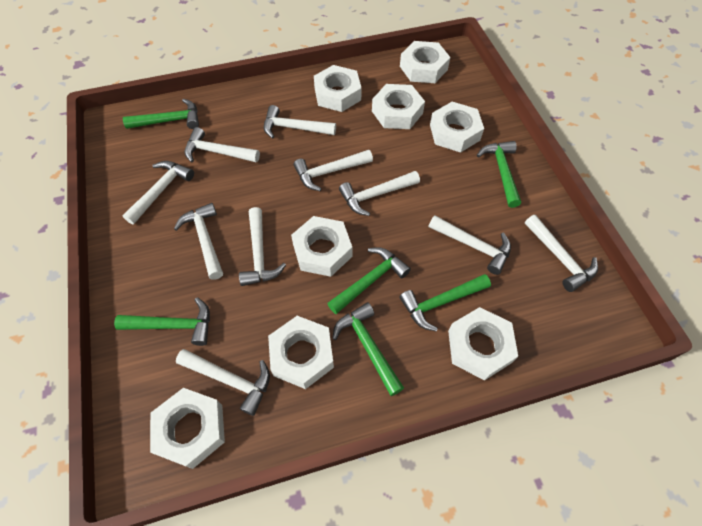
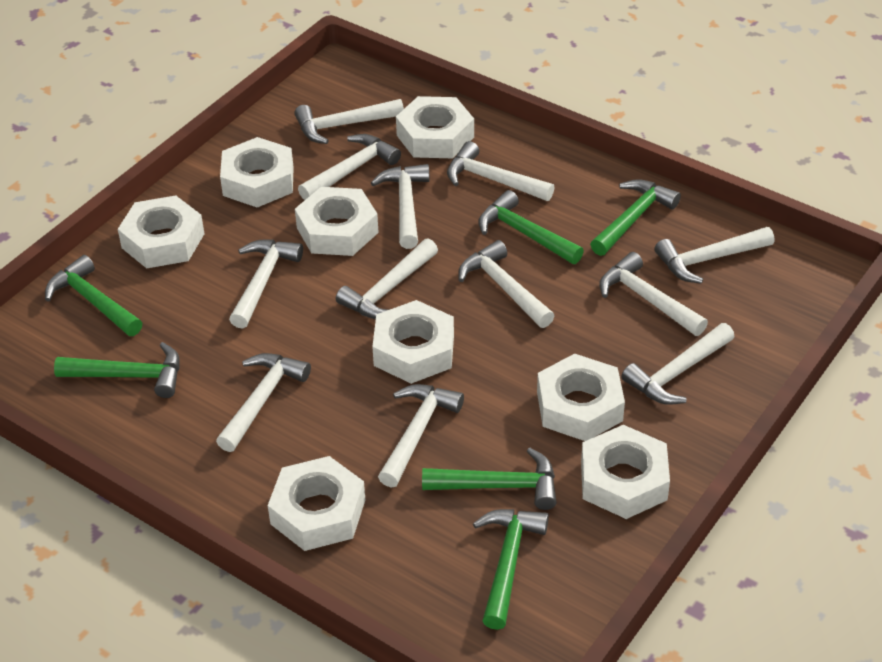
white hammer: 10 -> 12

